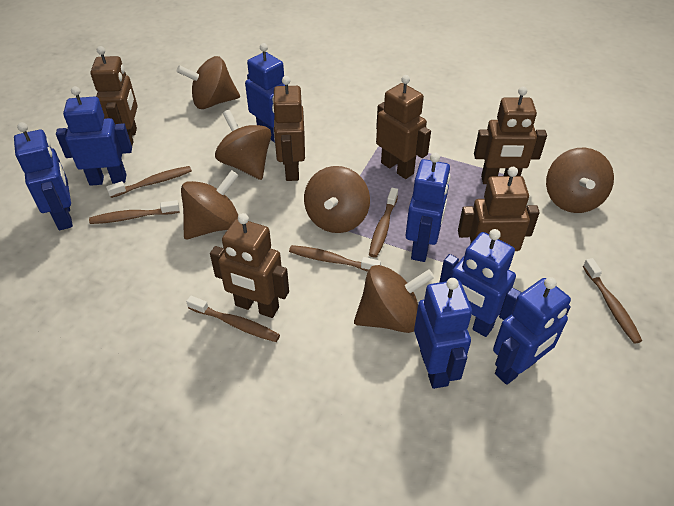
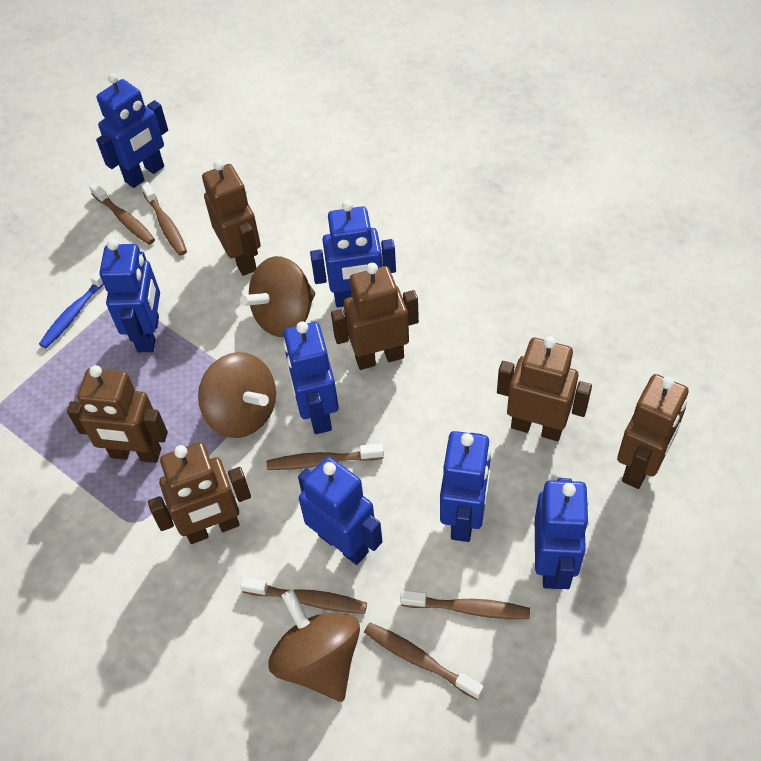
blue toothbrush: 0 -> 1
brown spinning top: 6 -> 3

